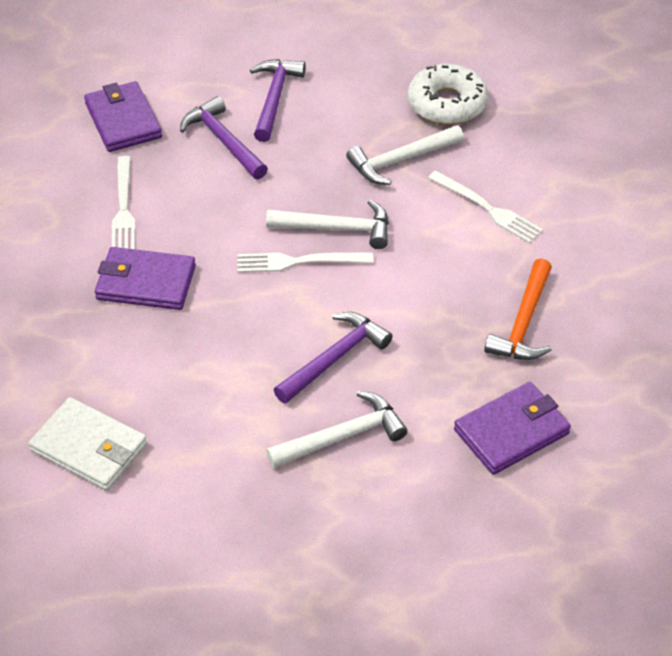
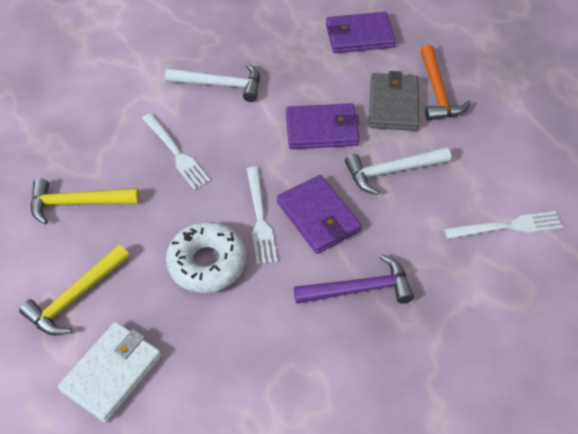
grey wallet: 0 -> 1
purple hammer: 3 -> 1
white hammer: 3 -> 2
yellow hammer: 0 -> 2

